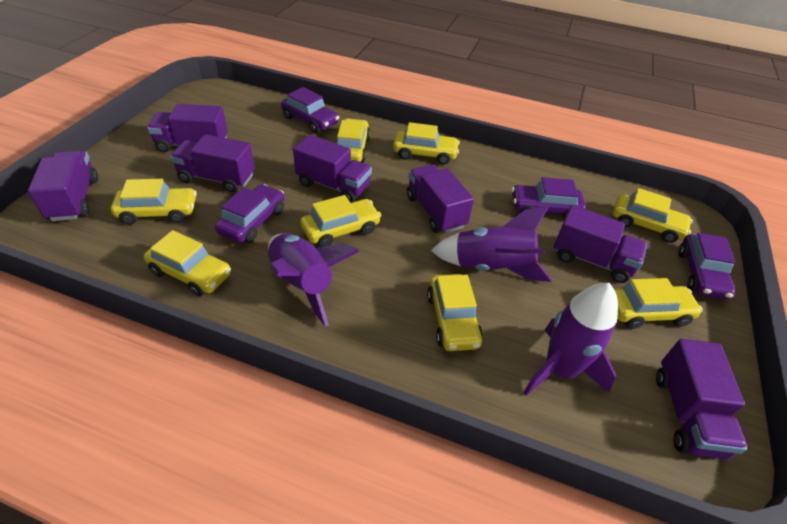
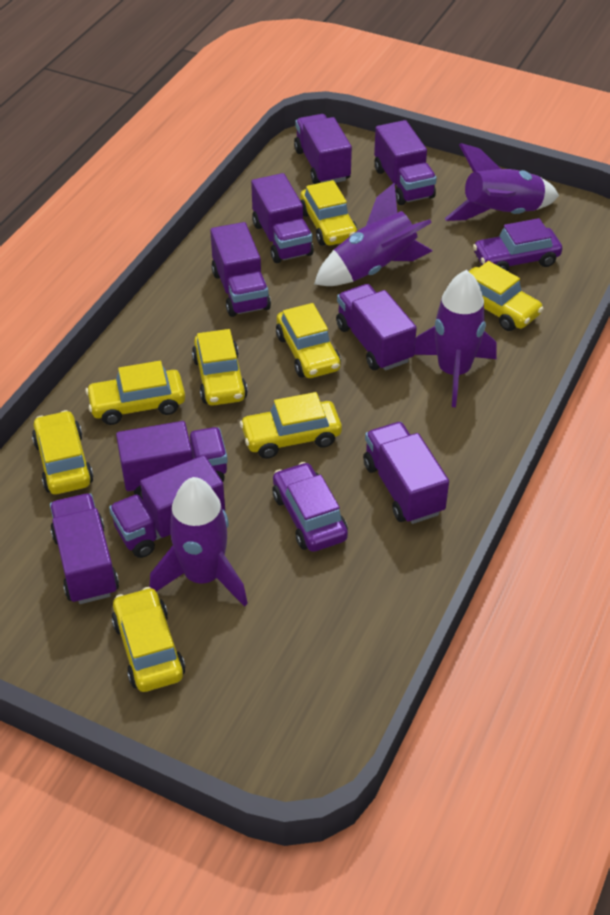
purple car: 4 -> 2
purple rocket: 3 -> 4
purple truck: 7 -> 9

